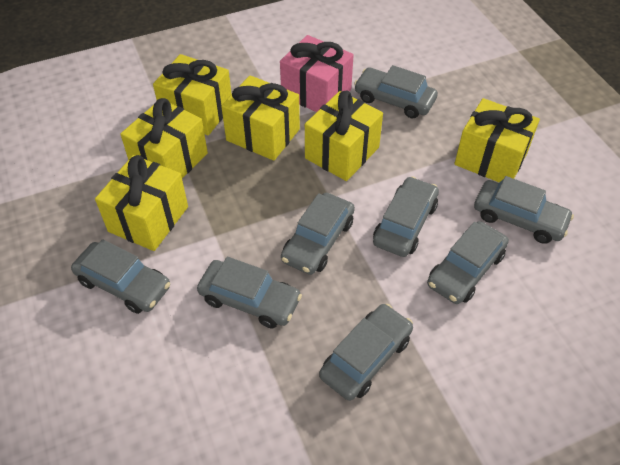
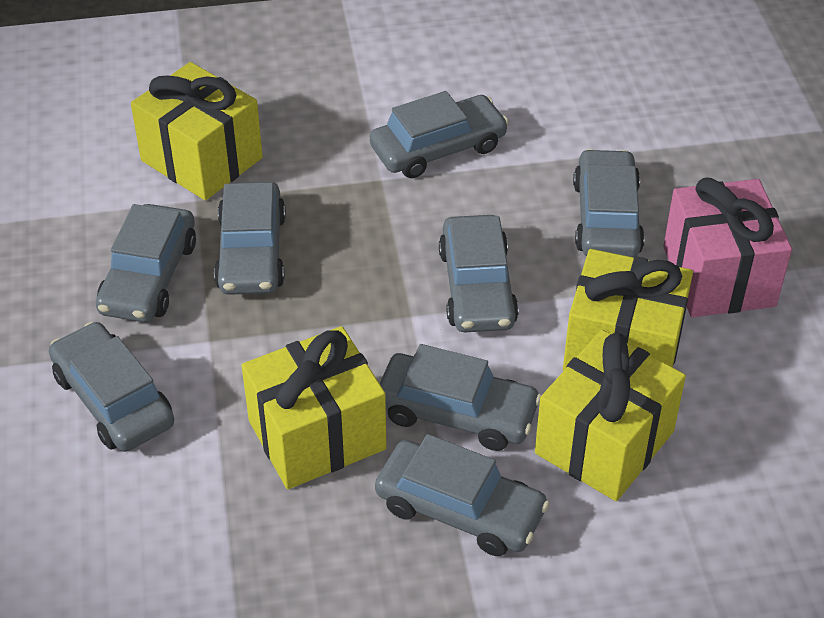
yellow gift: 6 -> 4

